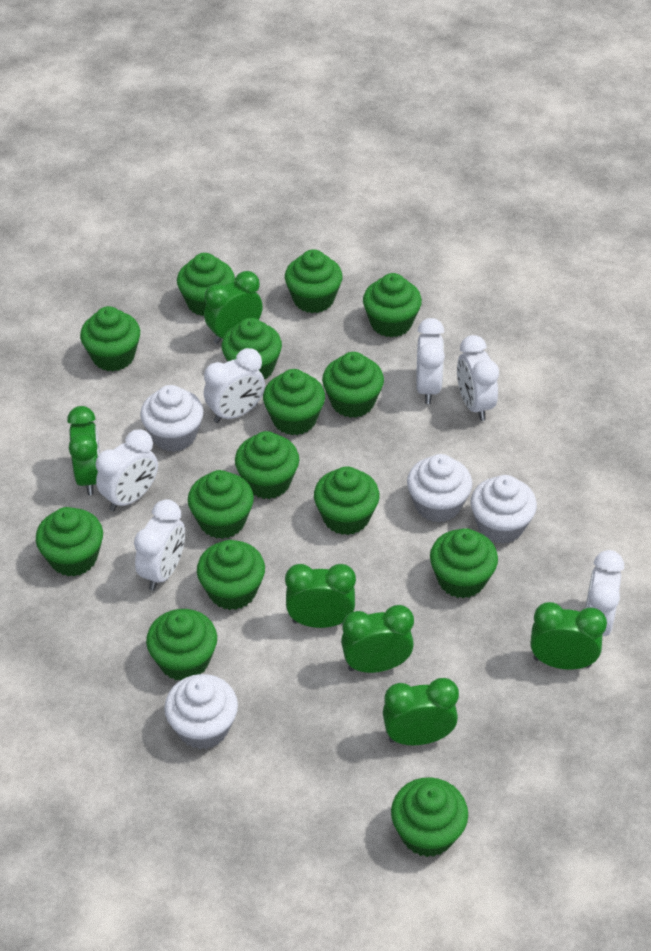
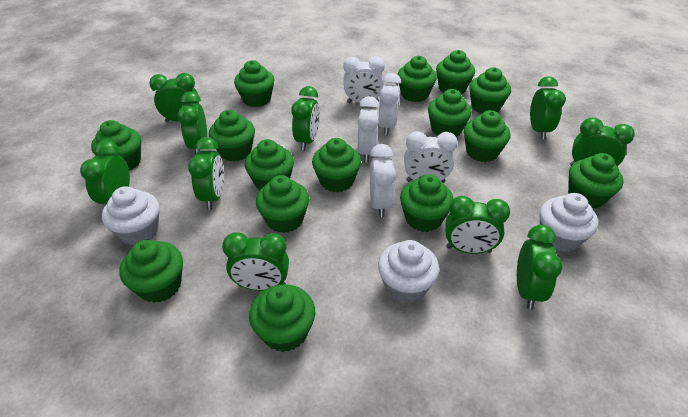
green clock: 6 -> 10
white clock: 6 -> 5
white cupcake: 4 -> 3

